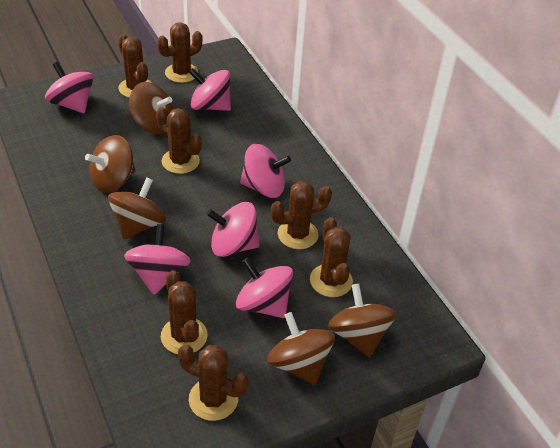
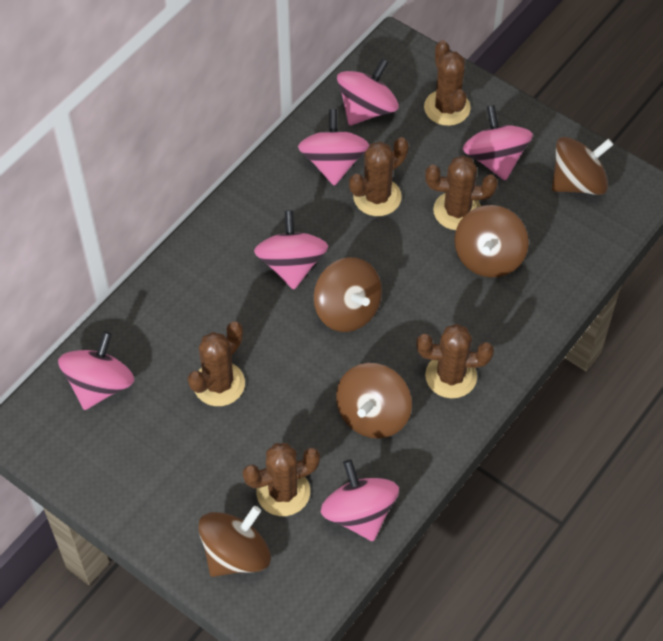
brown cactus: 7 -> 6

